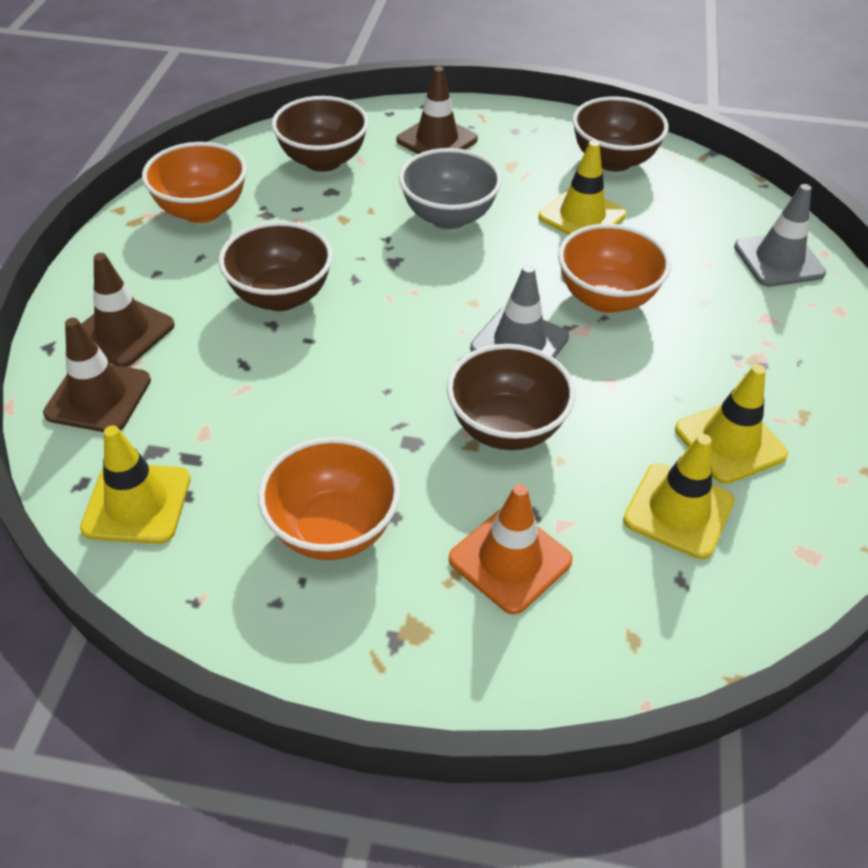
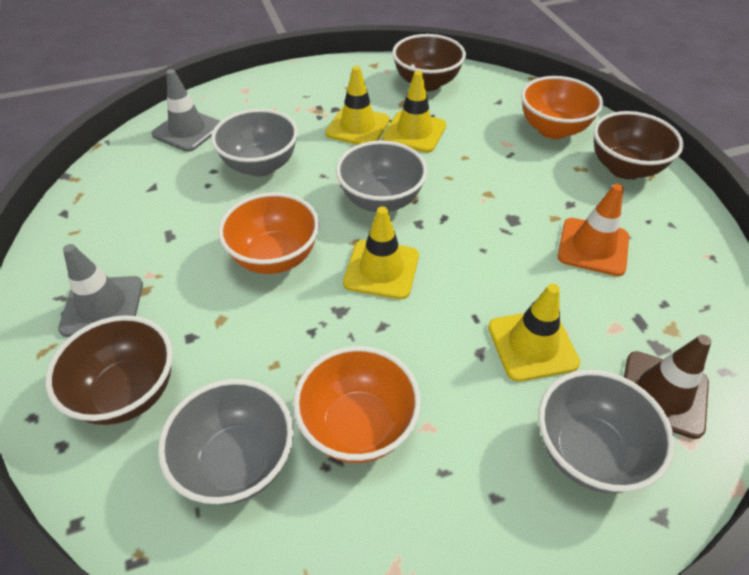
brown bowl: 4 -> 3
brown traffic cone: 3 -> 1
grey bowl: 1 -> 4

